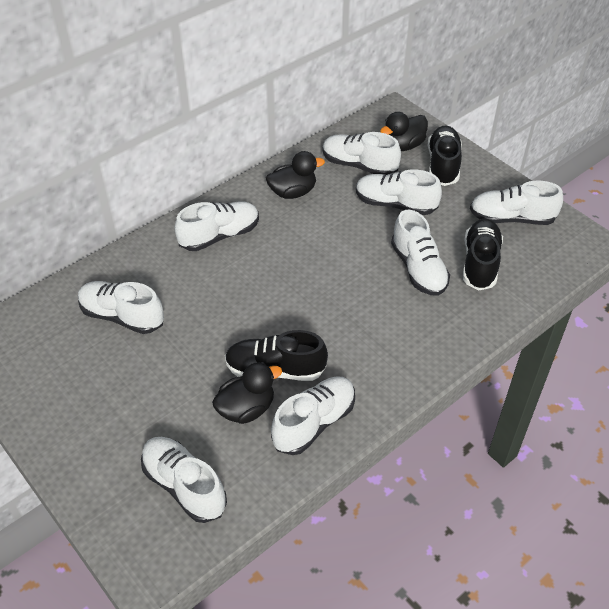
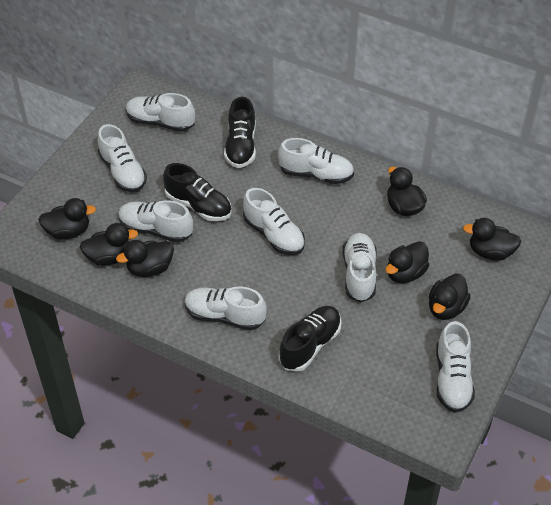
black duck: 3 -> 7

